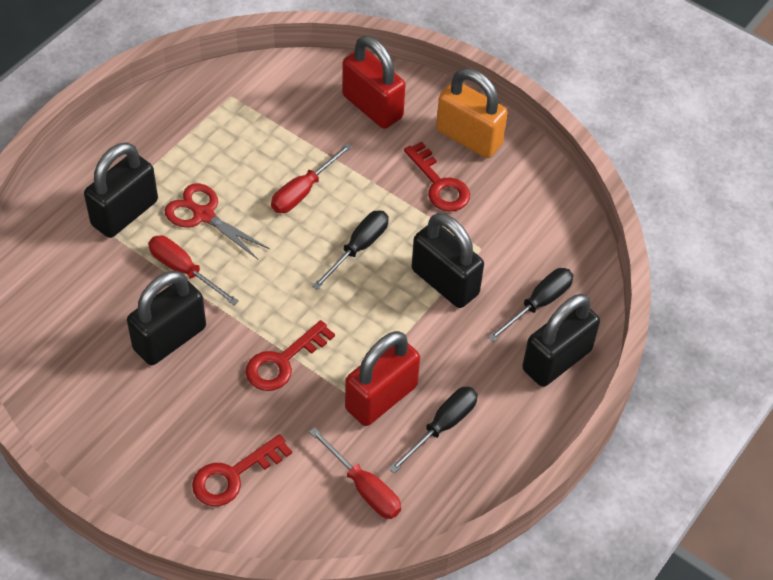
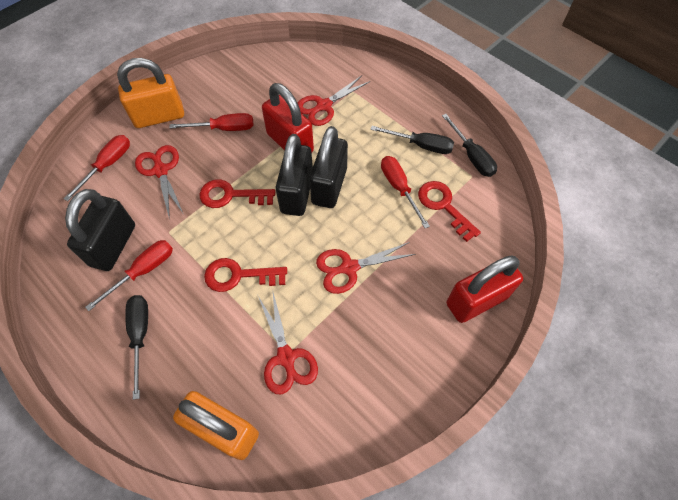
black padlock: 4 -> 3
orange padlock: 1 -> 2
red scissors: 1 -> 4
red screwdriver: 3 -> 4

